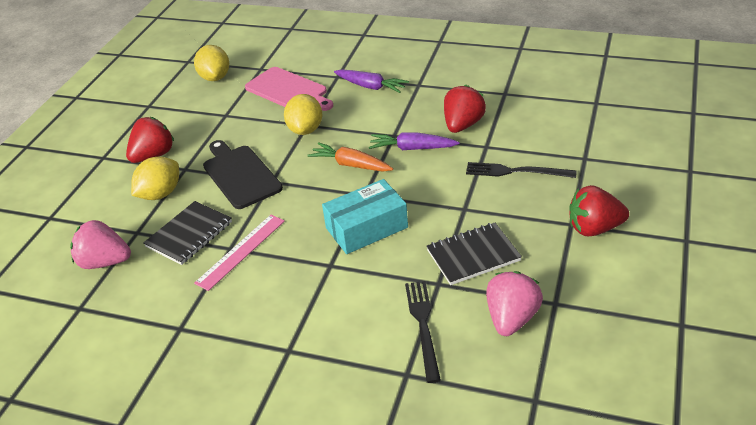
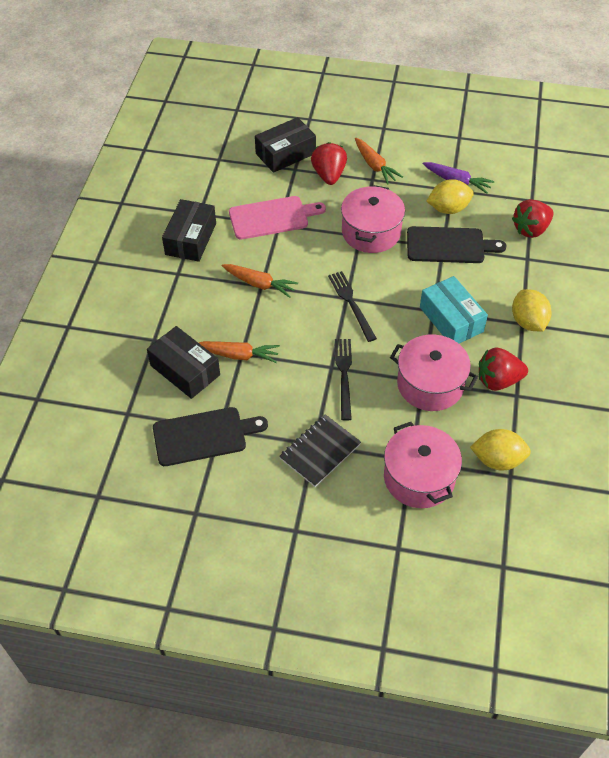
black box: 0 -> 3
black cutting board: 1 -> 2
black notebook: 2 -> 1
orange carrot: 1 -> 3
pink pot: 0 -> 3
pink ruler: 1 -> 0
pink strawberry: 2 -> 0
purple carrot: 2 -> 1

